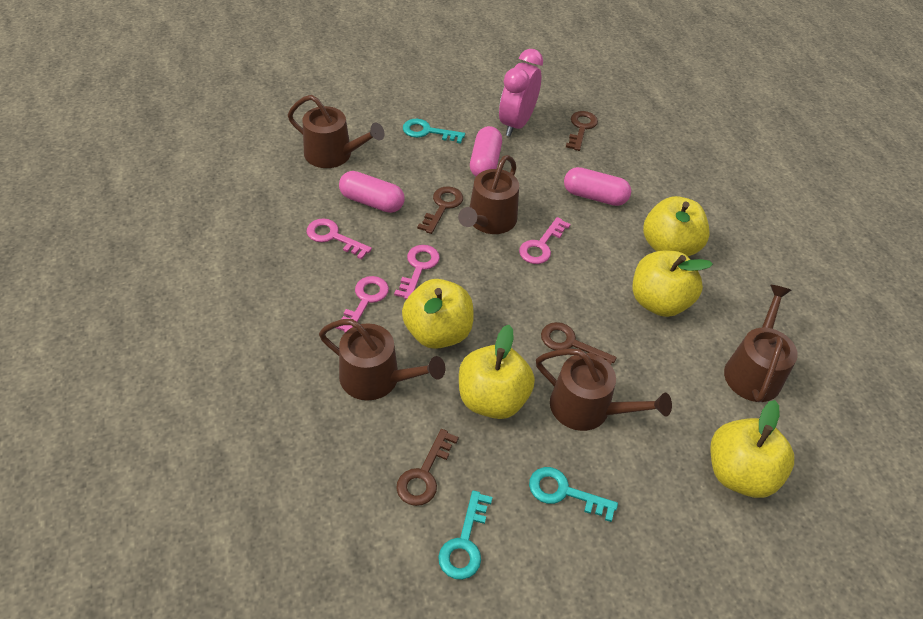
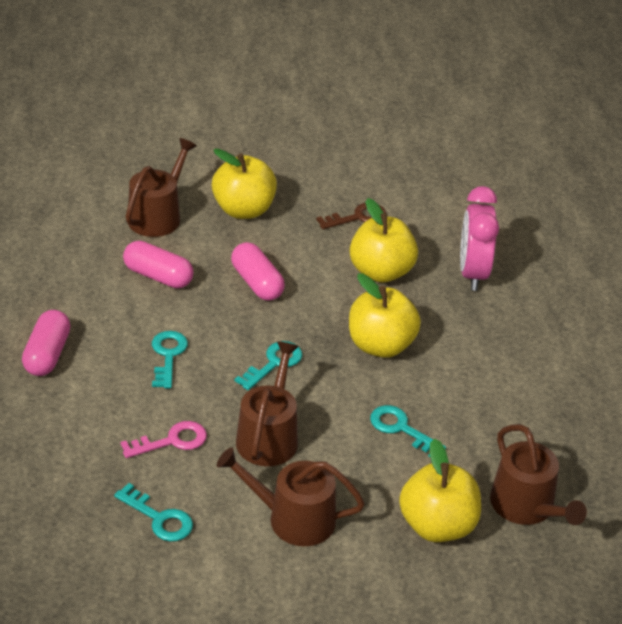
brown key: 4 -> 1
brown watering can: 5 -> 4
pink key: 4 -> 1
turquoise key: 3 -> 4
yellow apple: 5 -> 4

